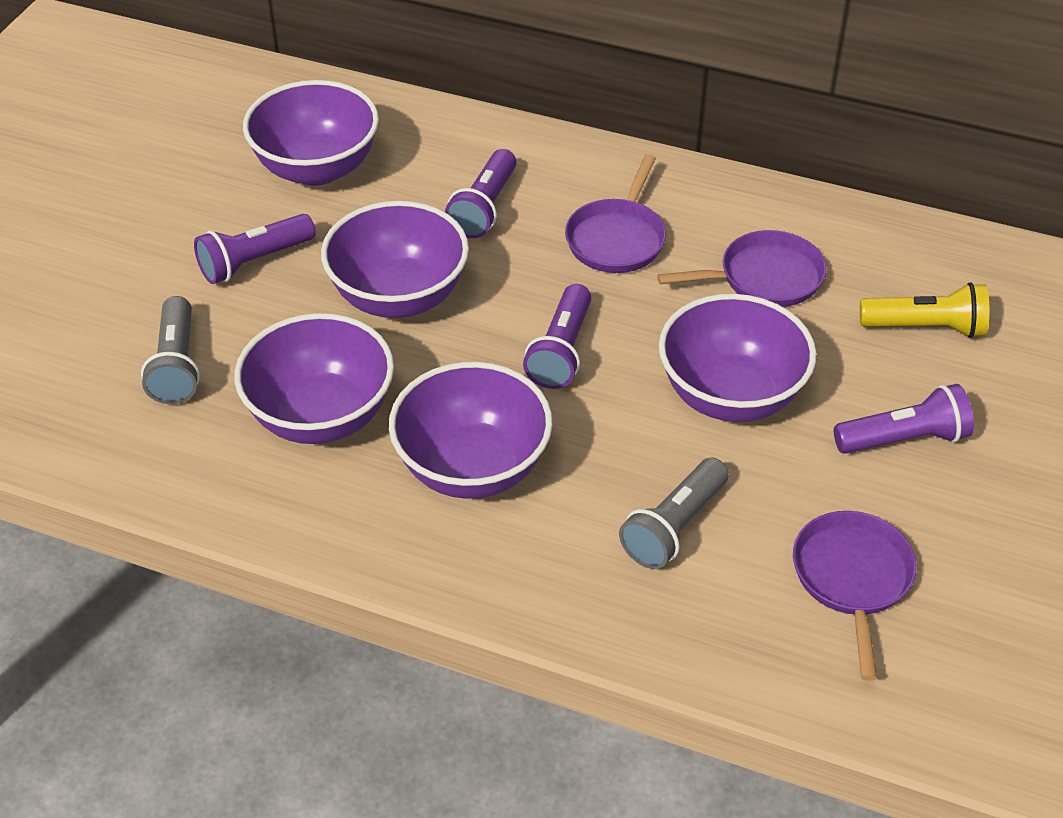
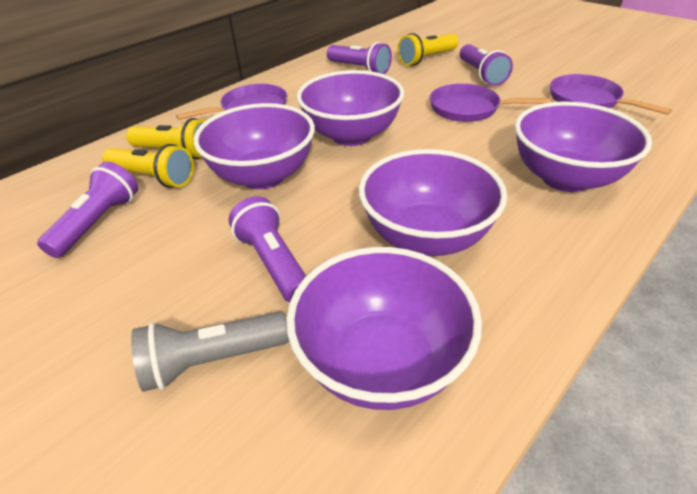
grey flashlight: 2 -> 1
yellow flashlight: 1 -> 3

